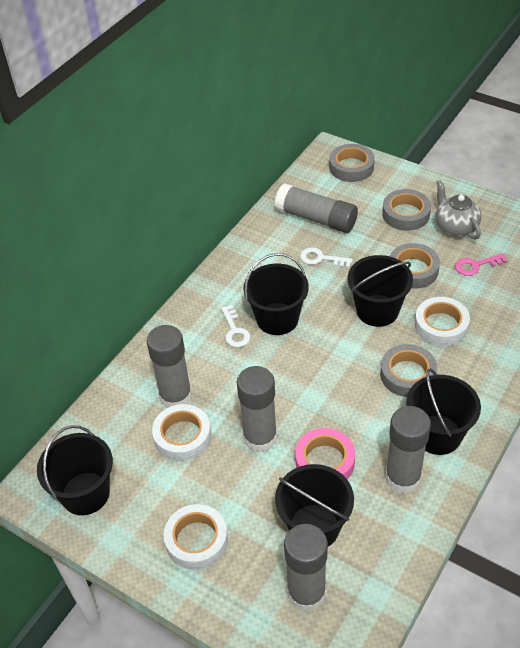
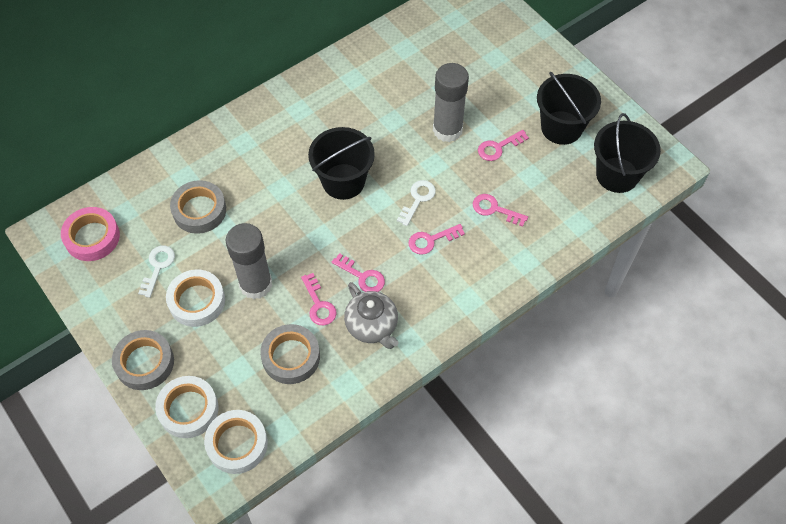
black bucket: 5 -> 3
grey glue stick: 5 -> 2
grey tape: 4 -> 3
pink key: 1 -> 5

